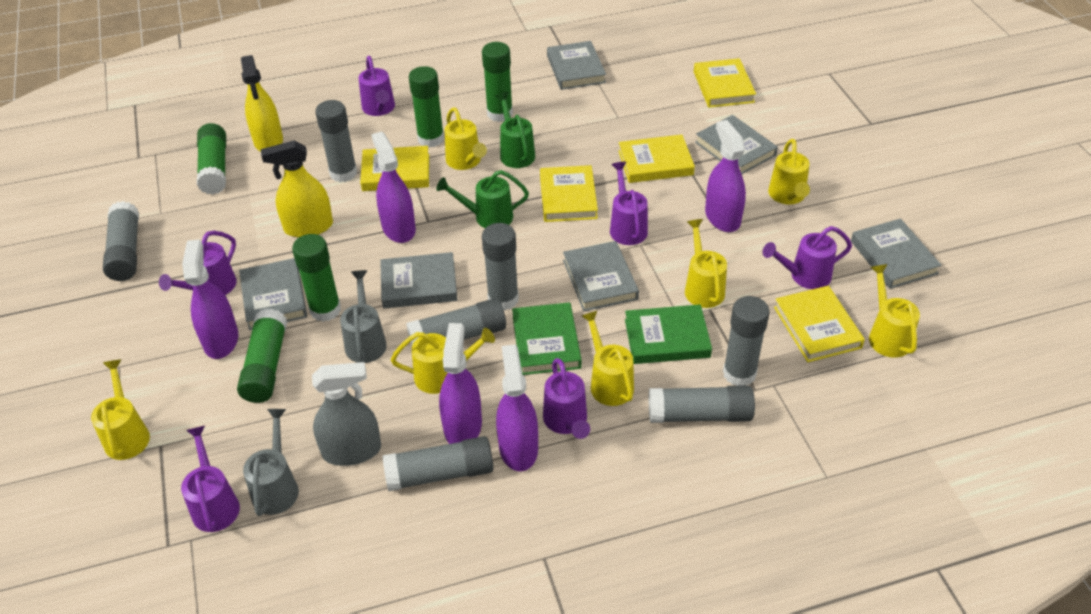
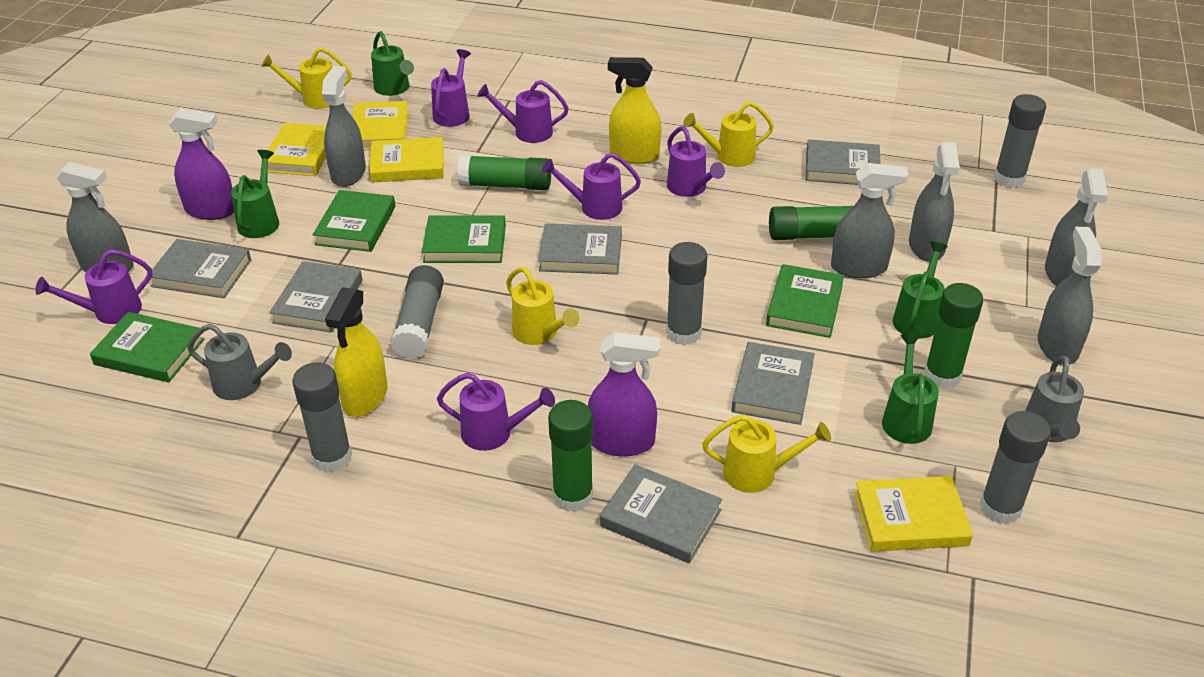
green book: 2 -> 4
green glue stick: 5 -> 4
green watering can: 2 -> 4
grey glue stick: 7 -> 5
grey spray bottle: 1 -> 6
purple spray bottle: 5 -> 2
yellow book: 5 -> 4
yellow watering can: 7 -> 4

